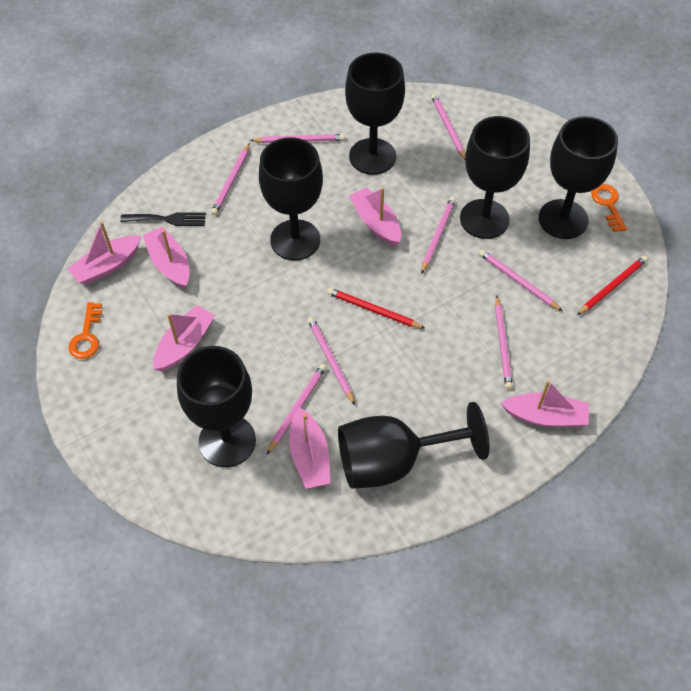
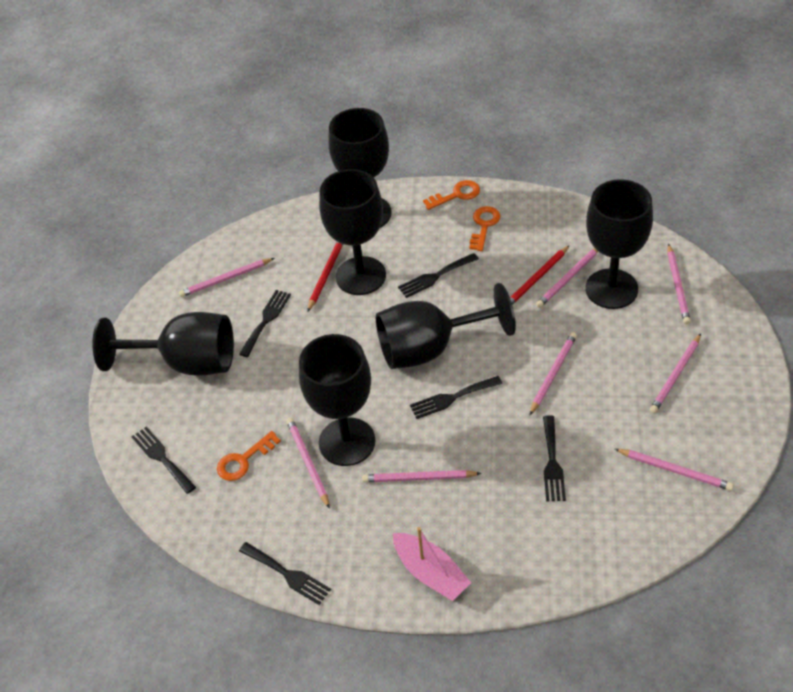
black fork: 1 -> 6
orange key: 2 -> 3
pink boat: 6 -> 1

